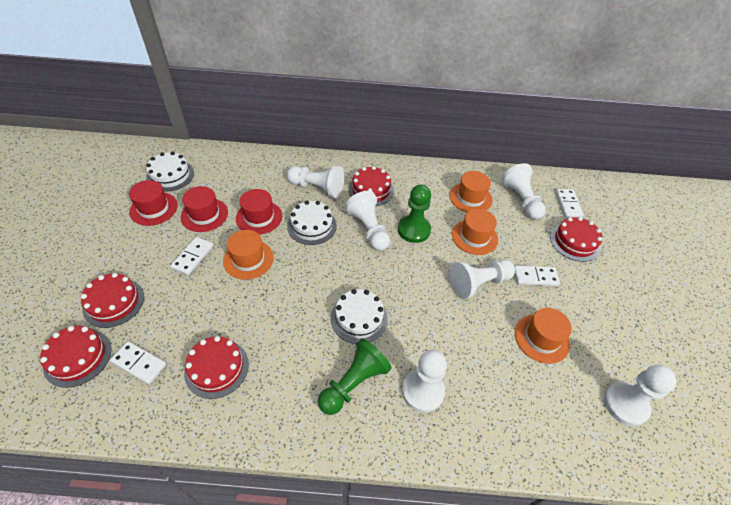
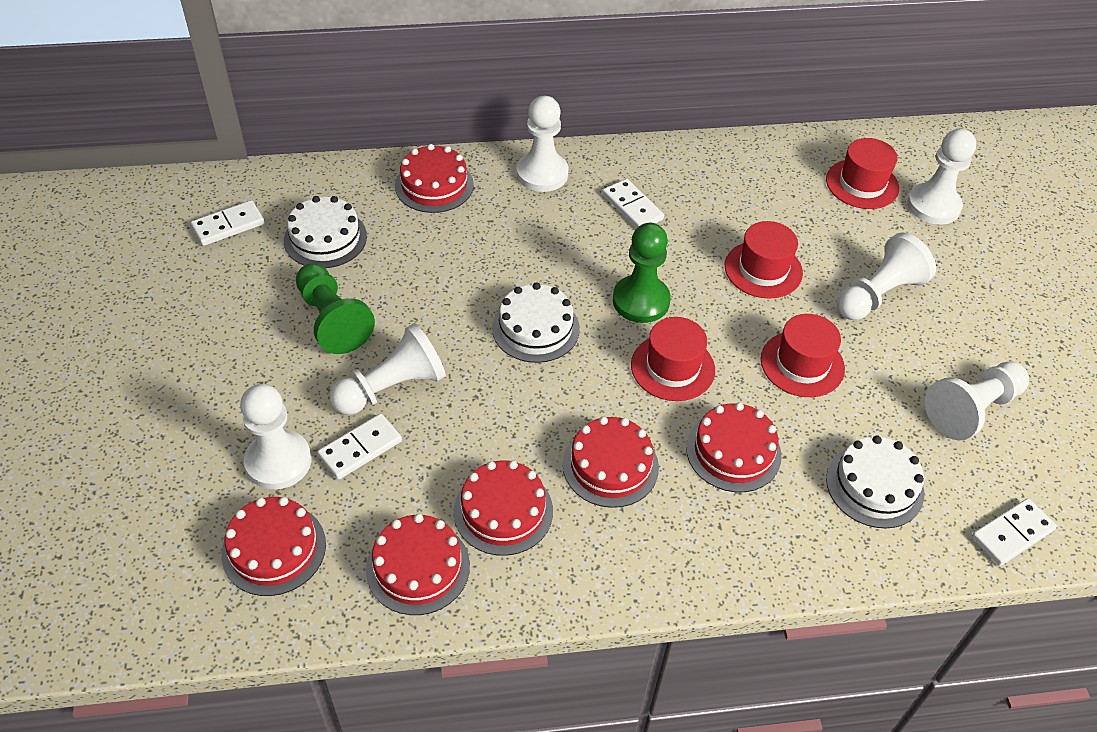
orange hat: 4 -> 0
red cake: 5 -> 6
red hat: 3 -> 4

